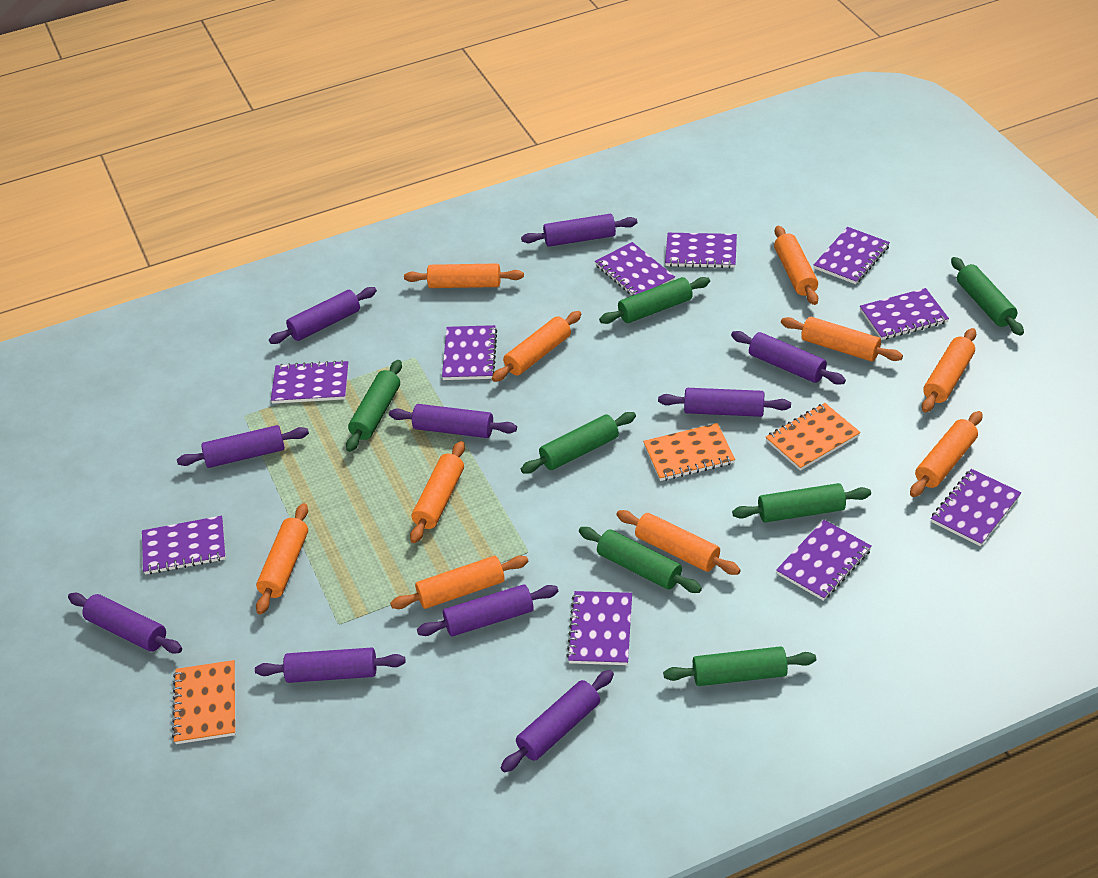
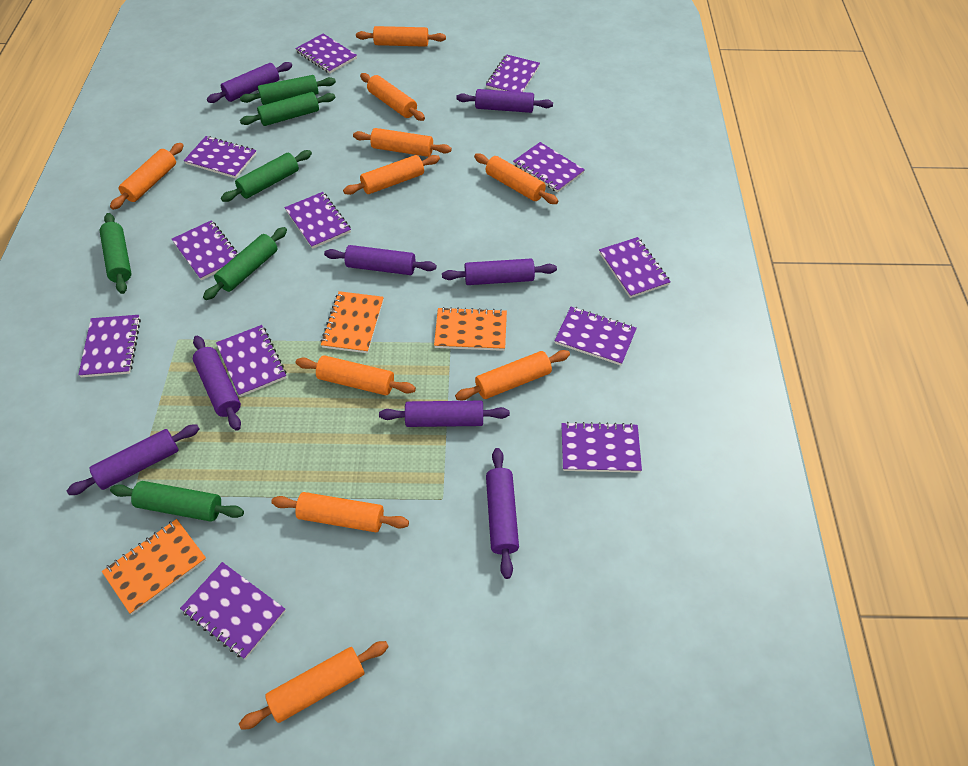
green rolling pin: 7 -> 6
purple notebook: 10 -> 12
purple rolling pin: 10 -> 8

